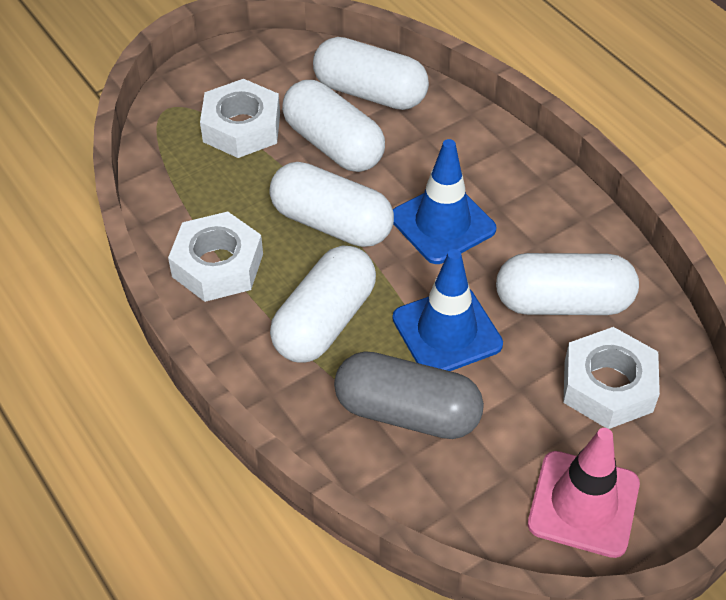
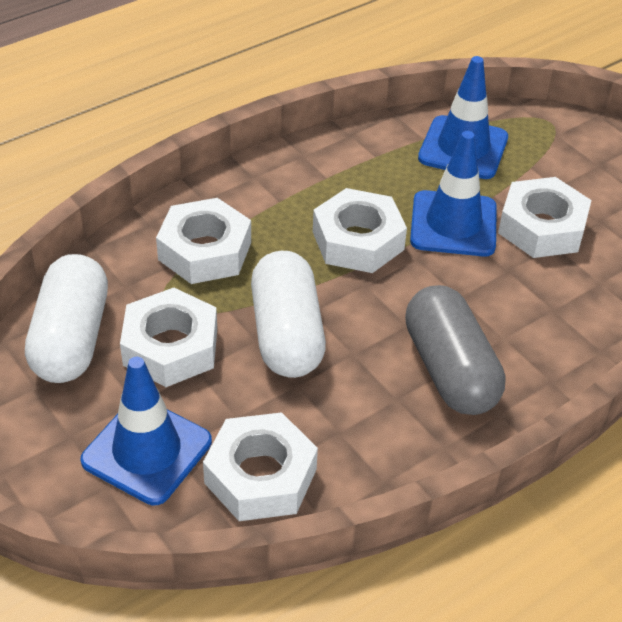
blue traffic cone: 2 -> 3
pink traffic cone: 1 -> 0
white capsule: 5 -> 2
white nut: 3 -> 5

